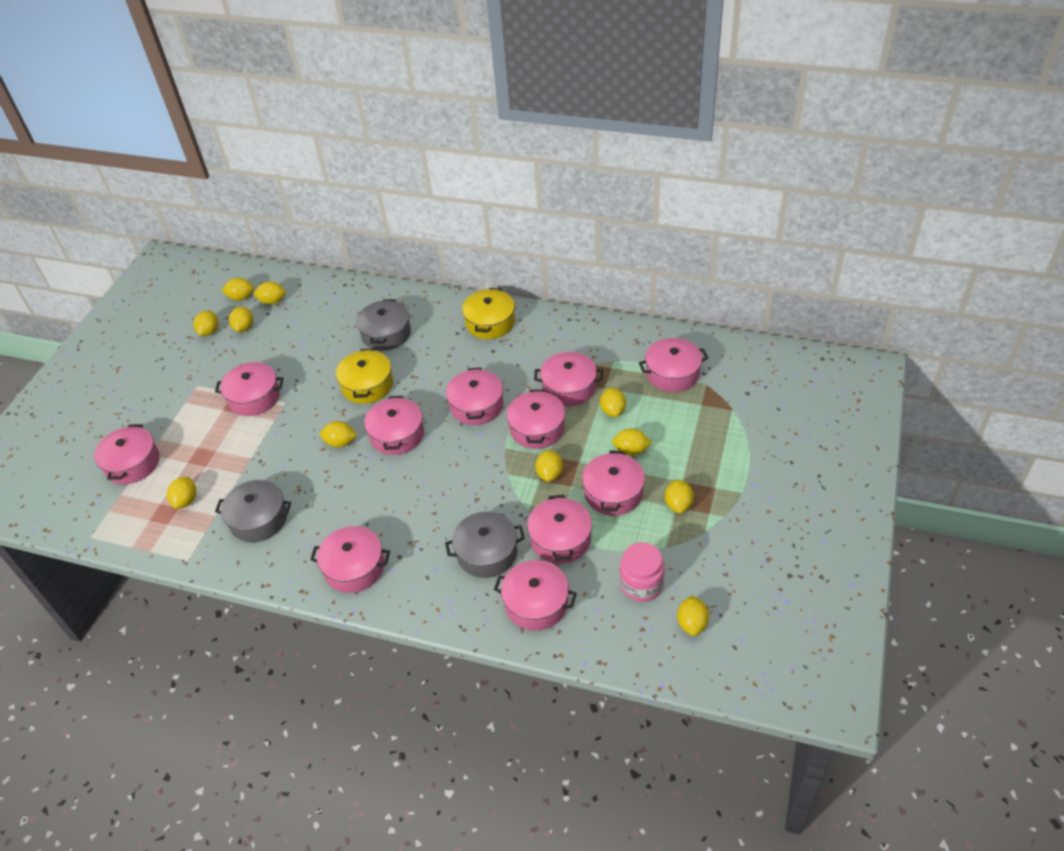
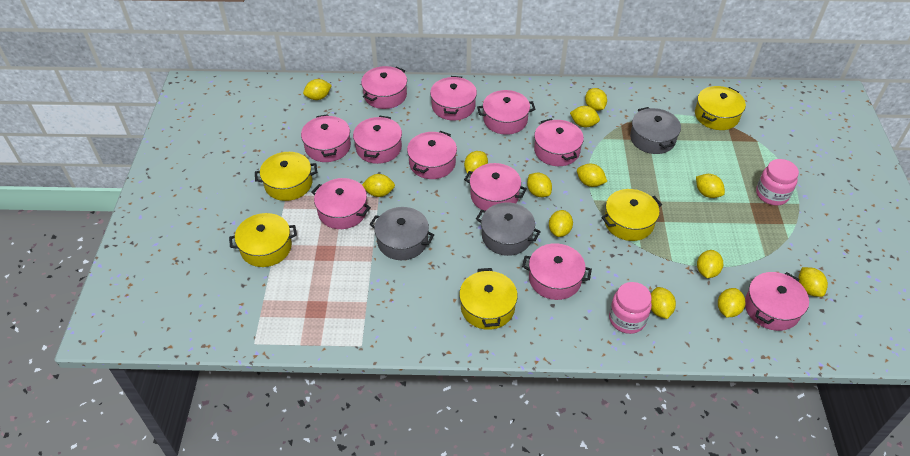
pink jar: 1 -> 2
yellow lemon: 11 -> 13
yellow pot: 2 -> 5

